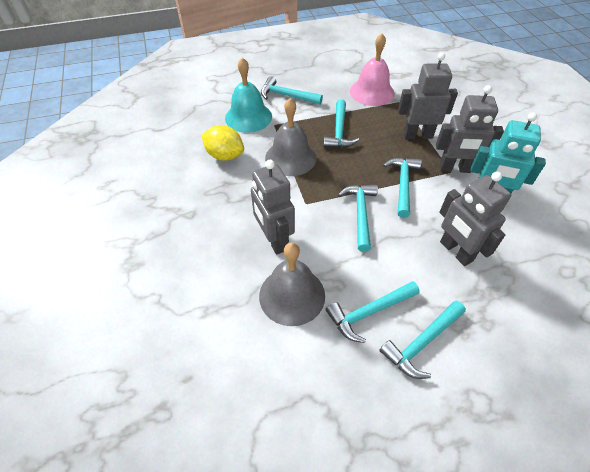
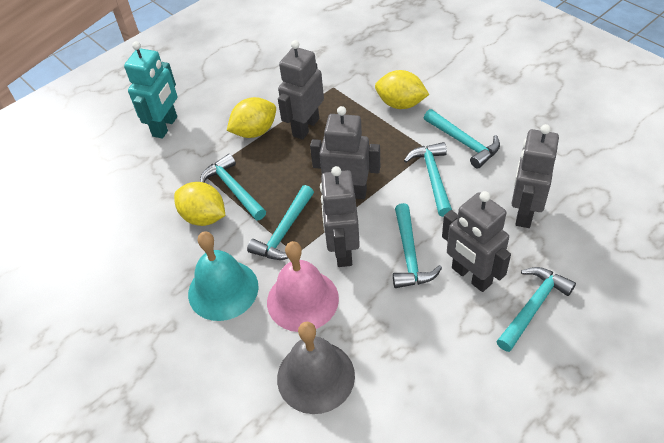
grey bell: 2 -> 1
grey robot: 4 -> 5
yellow lemon: 1 -> 3

